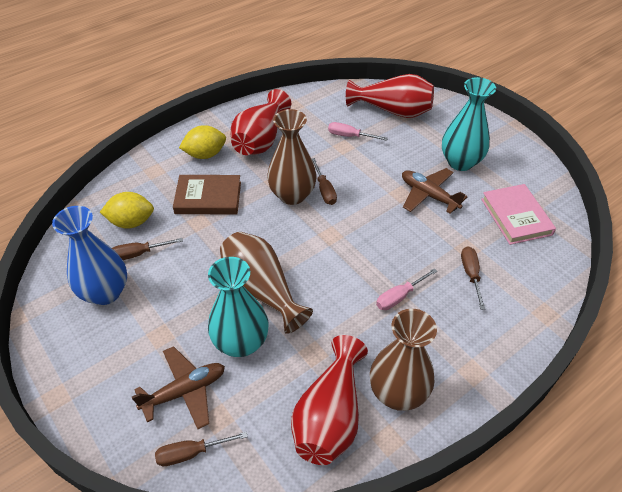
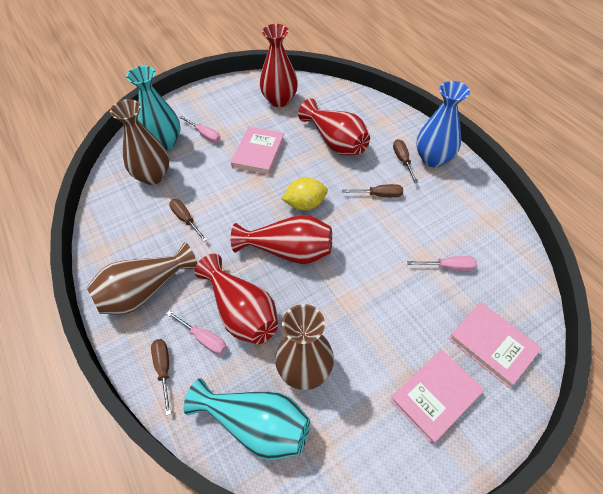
brown book: 1 -> 0
brown plane: 2 -> 0
pink book: 1 -> 3
pink screwdriver: 2 -> 3
red vase: 3 -> 4
yellow lemon: 2 -> 1

